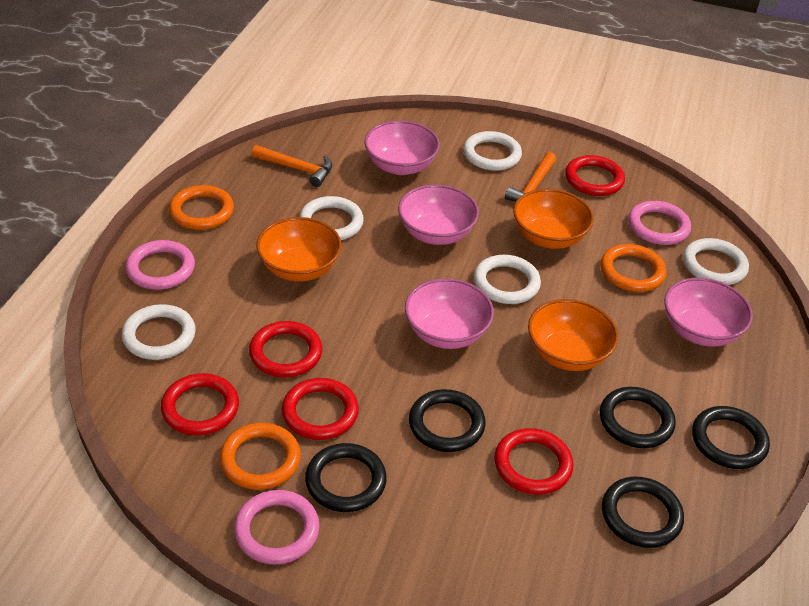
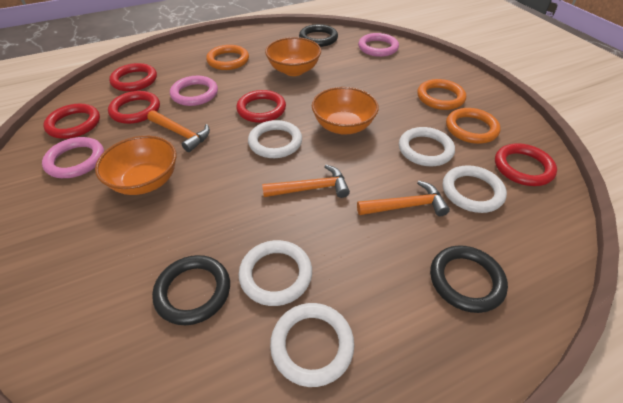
black ring: 5 -> 3
orange hammer: 2 -> 3
pink bowl: 4 -> 0

